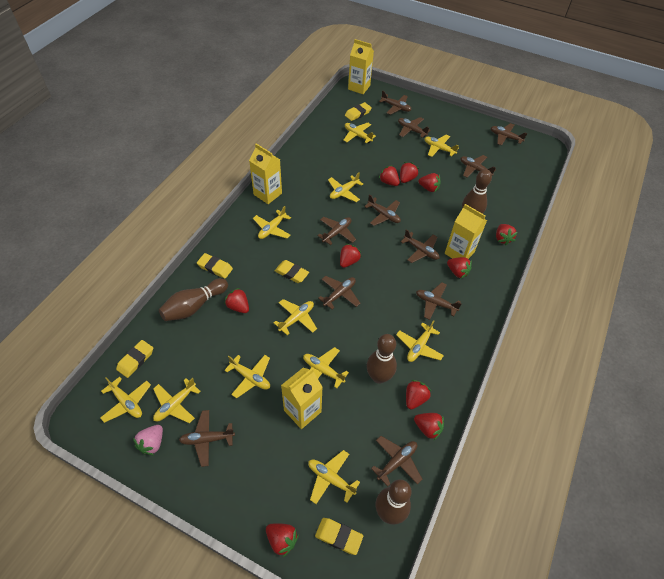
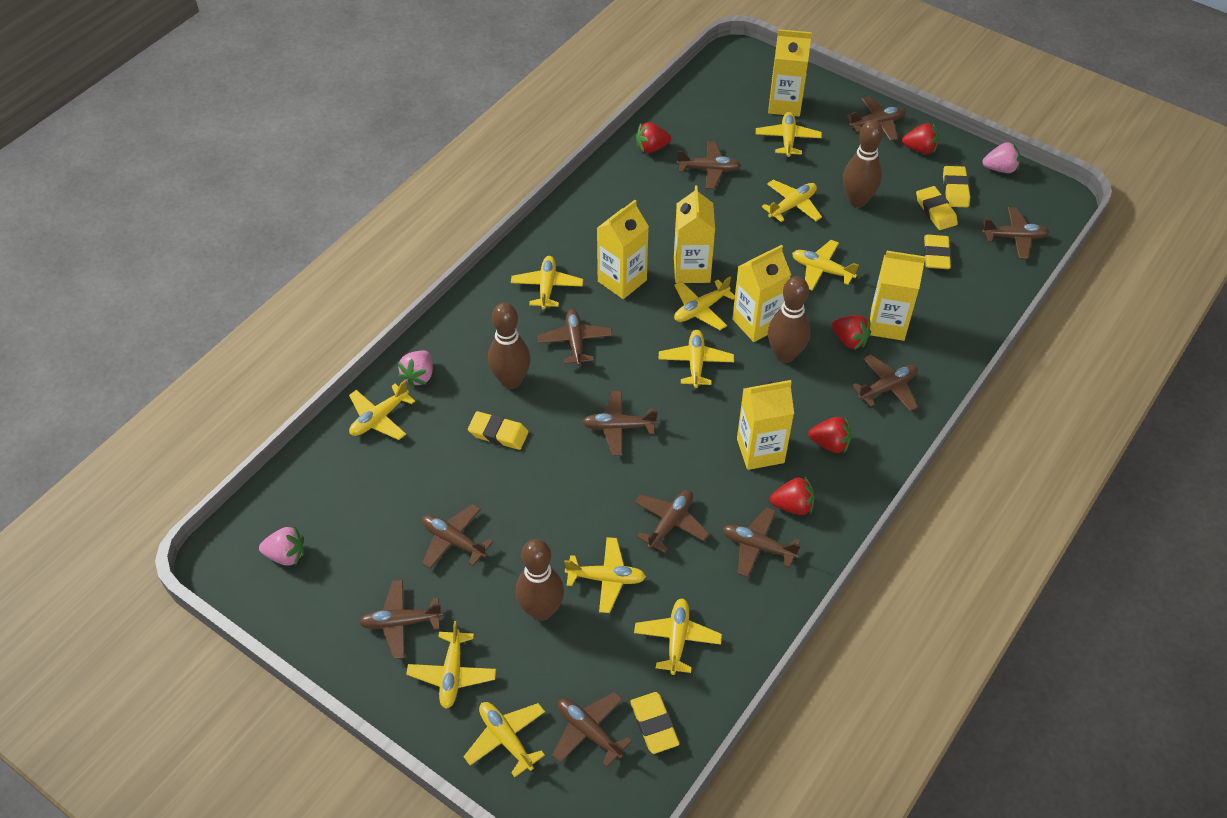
pink strawberry: 1 -> 3
red strawberry: 10 -> 5
yellow carton: 4 -> 6

